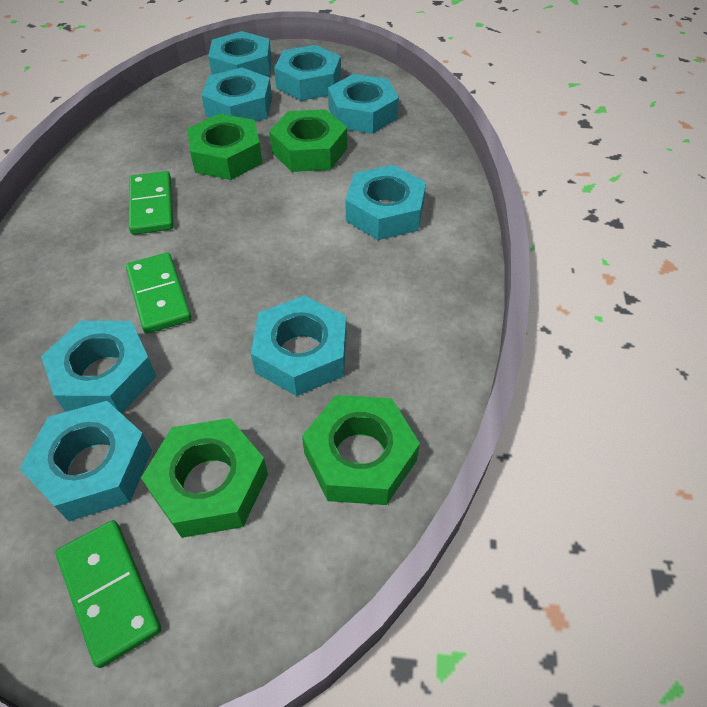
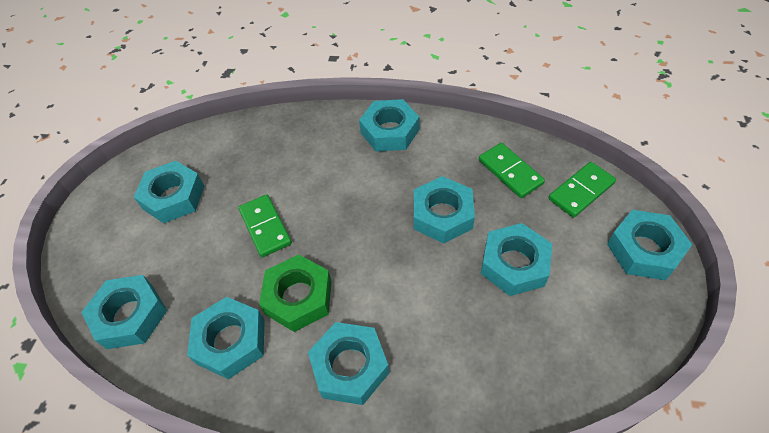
green nut: 4 -> 1

